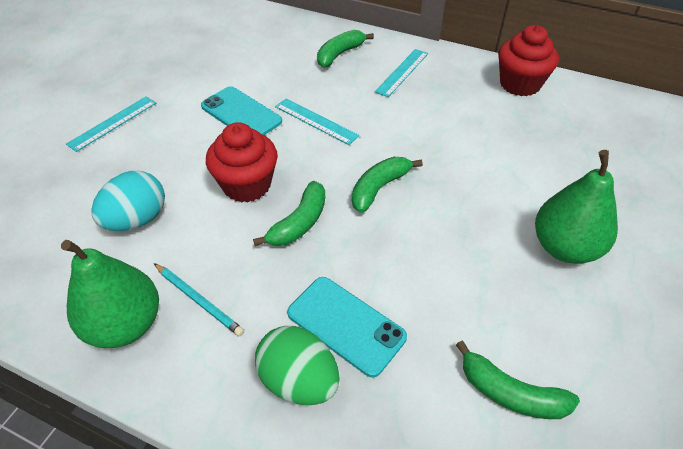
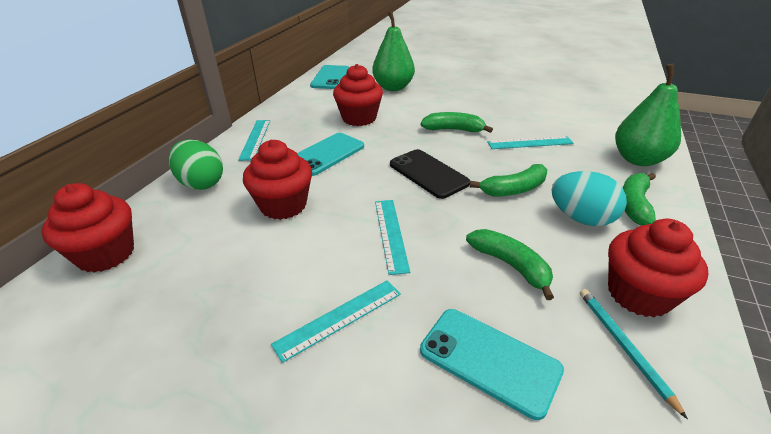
black phone: 0 -> 1
red cupcake: 2 -> 4
turquoise phone: 2 -> 3
turquoise ruler: 3 -> 4

